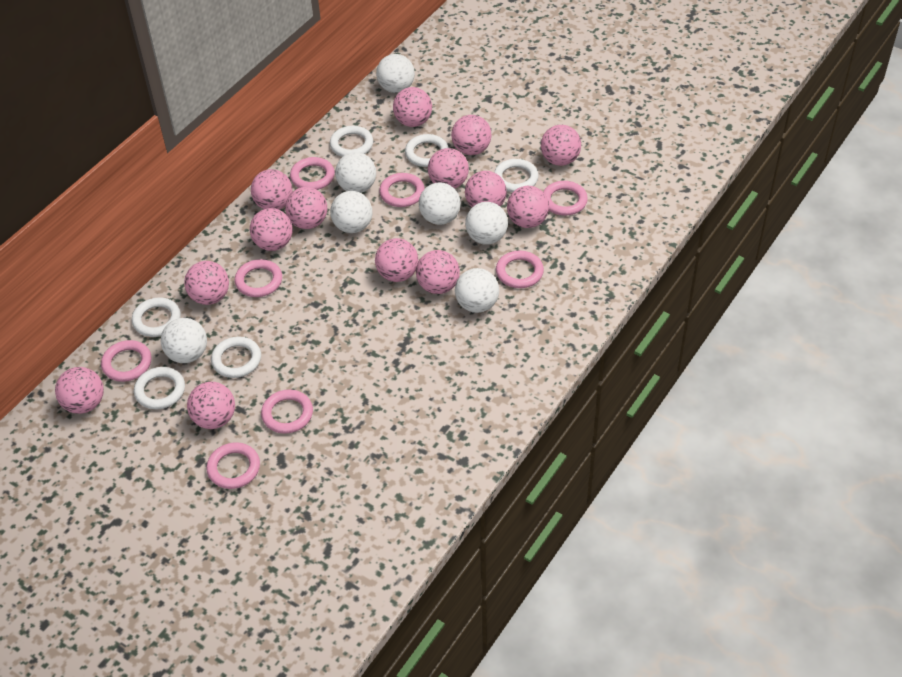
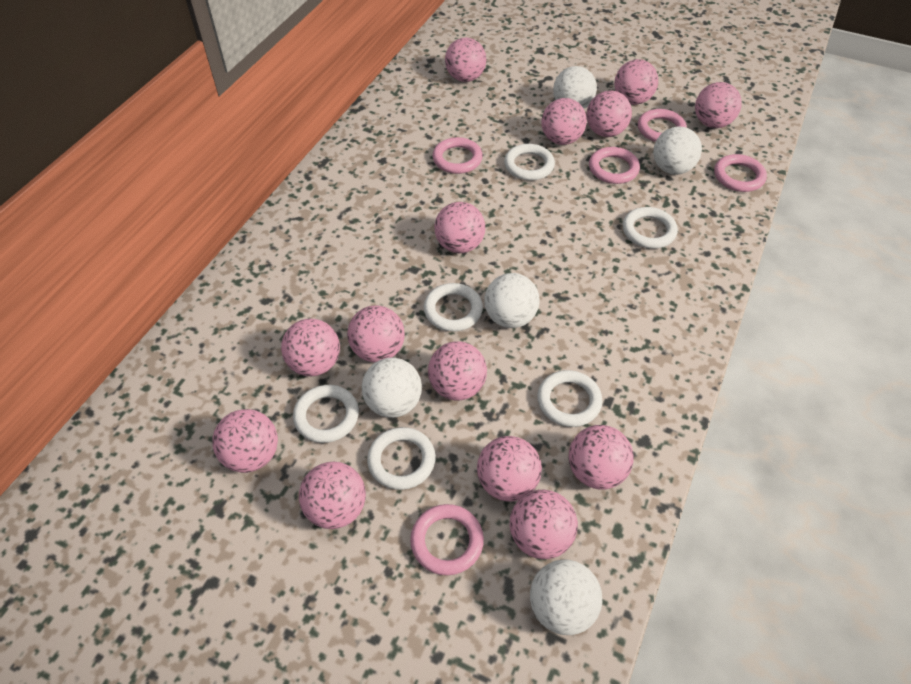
pink ring: 8 -> 5
white ball: 7 -> 5

